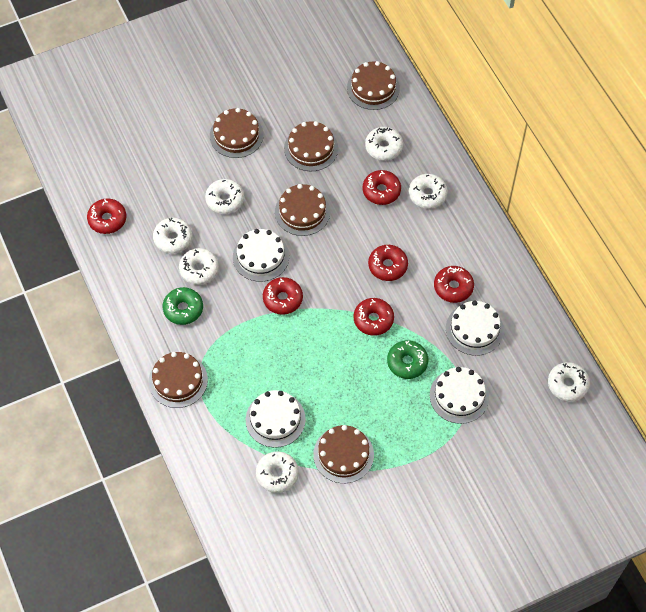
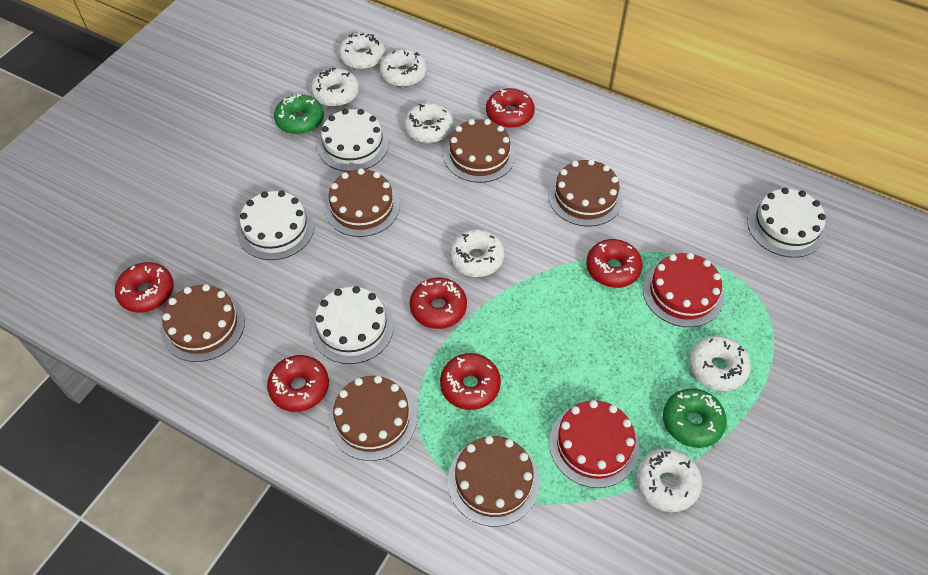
red cake: 0 -> 2

